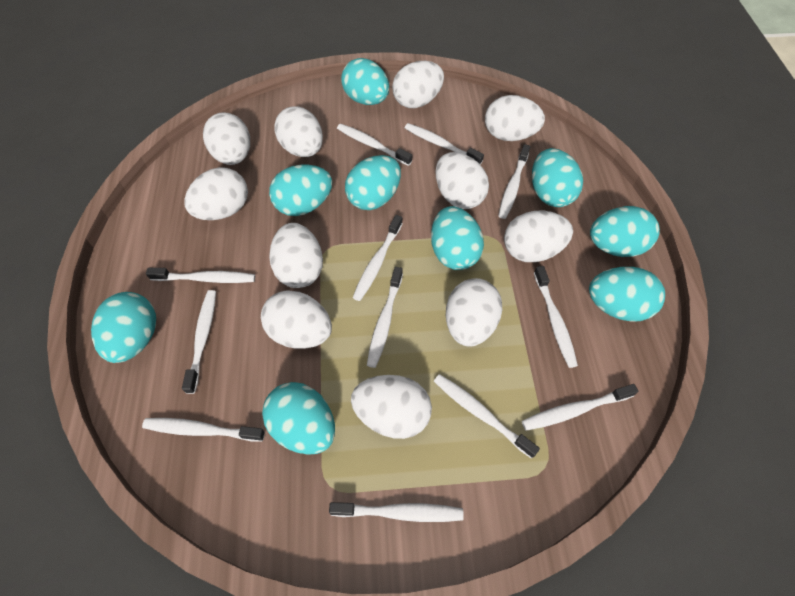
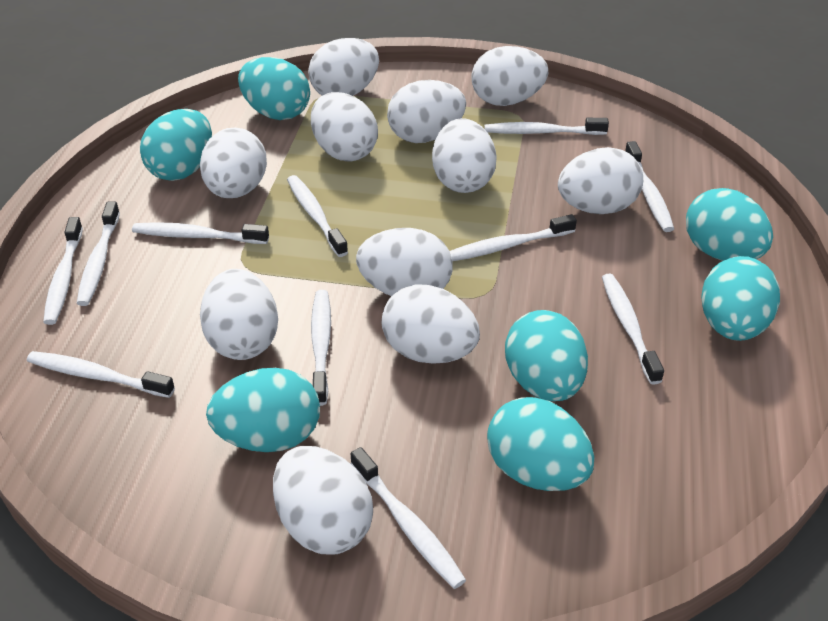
turquoise egg: 9 -> 7
white toothbrush: 12 -> 11

